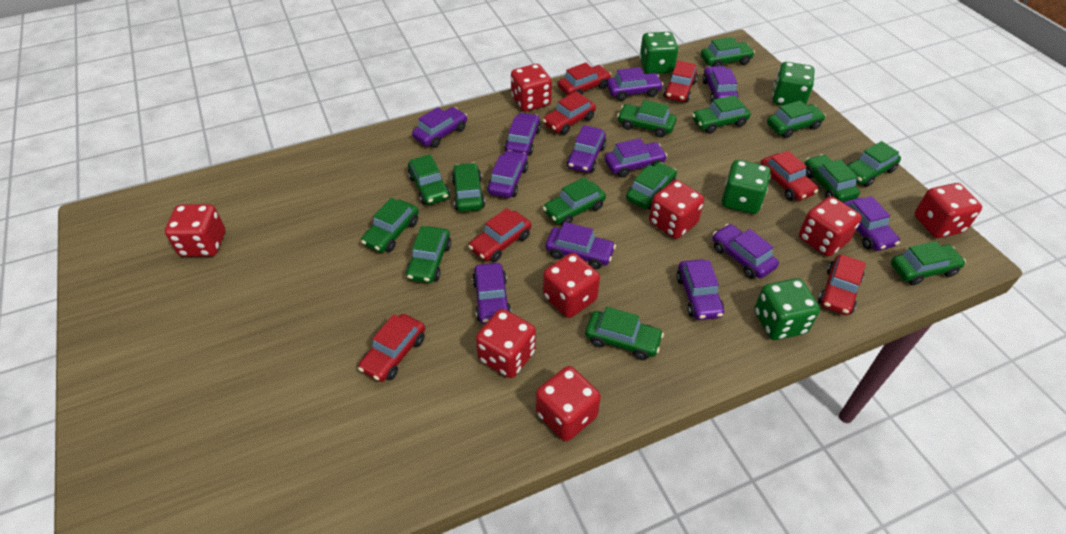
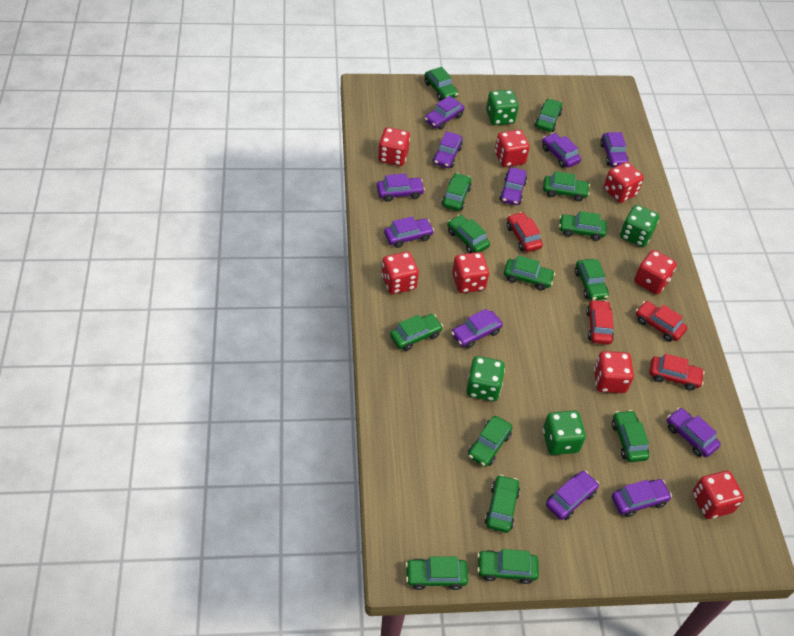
purple car: 12 -> 11
red car: 7 -> 4

